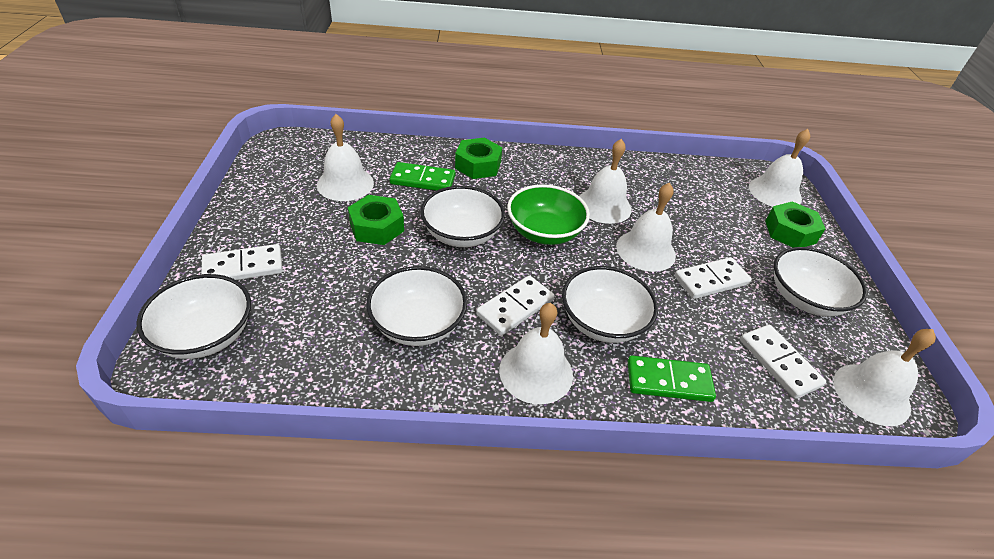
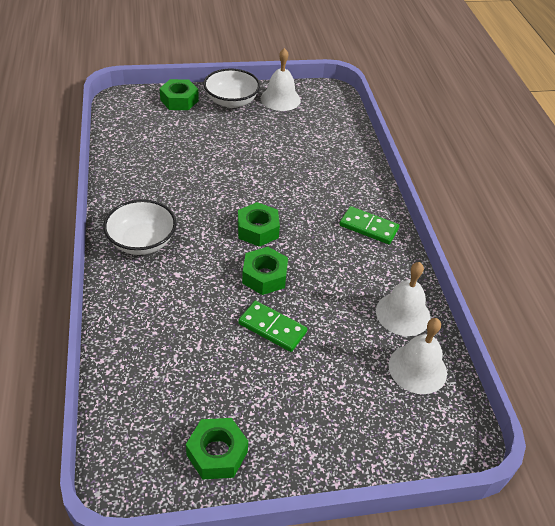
green bowl: 1 -> 0
green nut: 3 -> 4
white bell: 6 -> 3
white bowl: 5 -> 2
white domino: 4 -> 0

